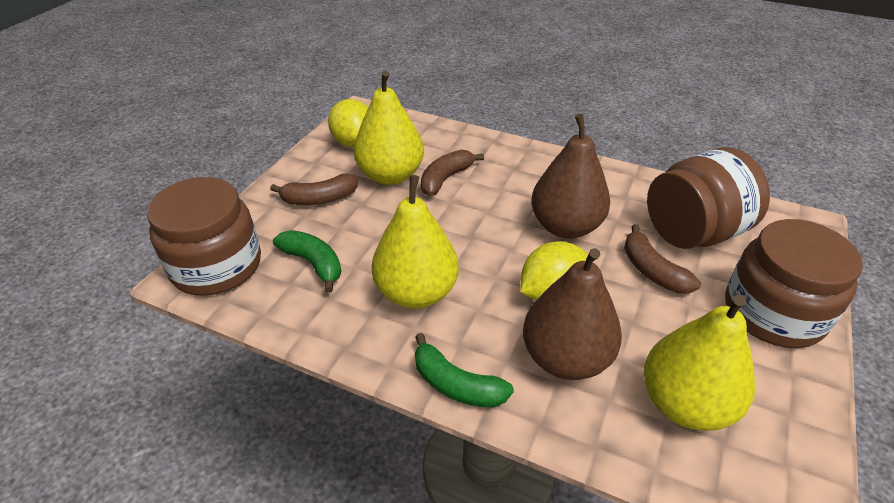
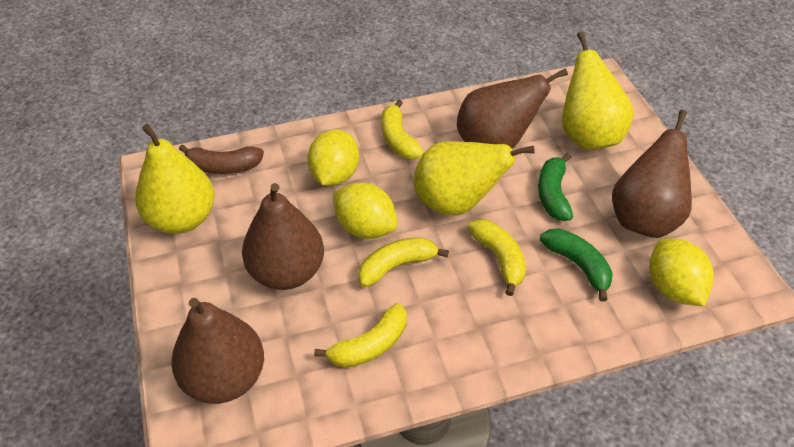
brown banana: 3 -> 1
brown jar: 3 -> 0
brown pear: 2 -> 4
yellow banana: 0 -> 4
yellow lemon: 2 -> 3

